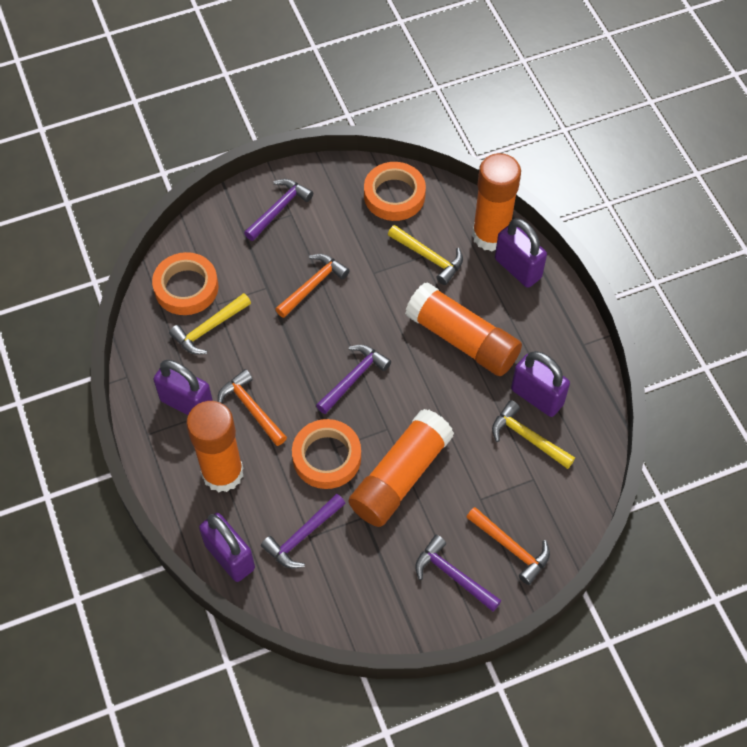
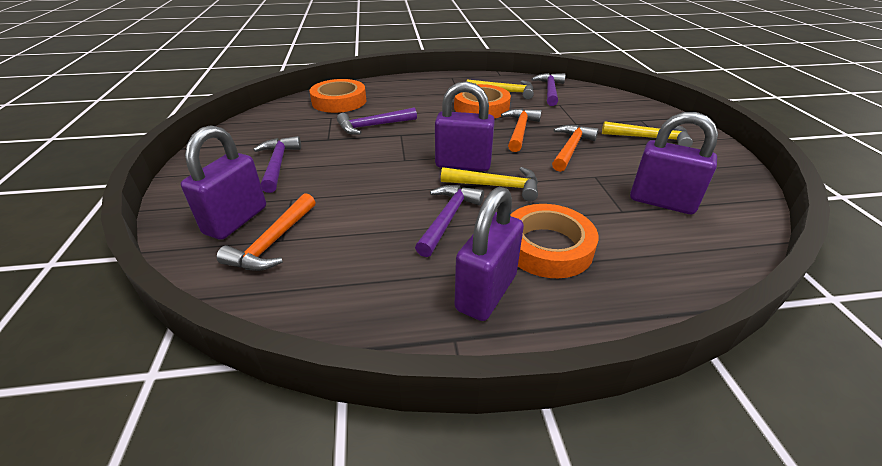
orange glue stick: 4 -> 0

